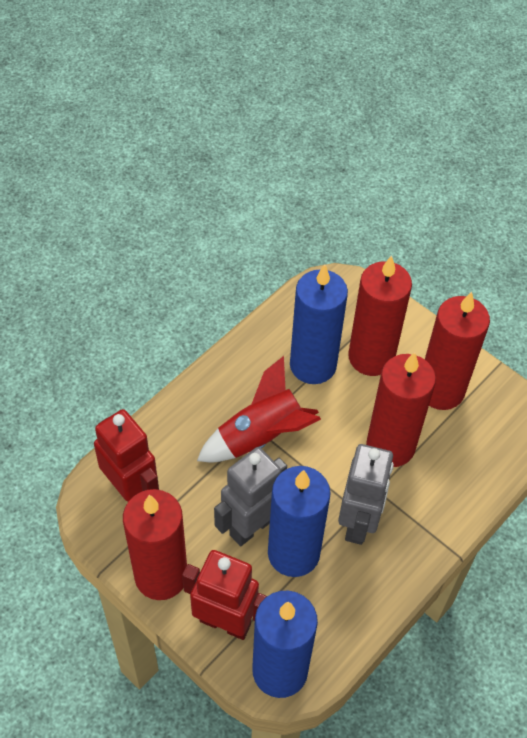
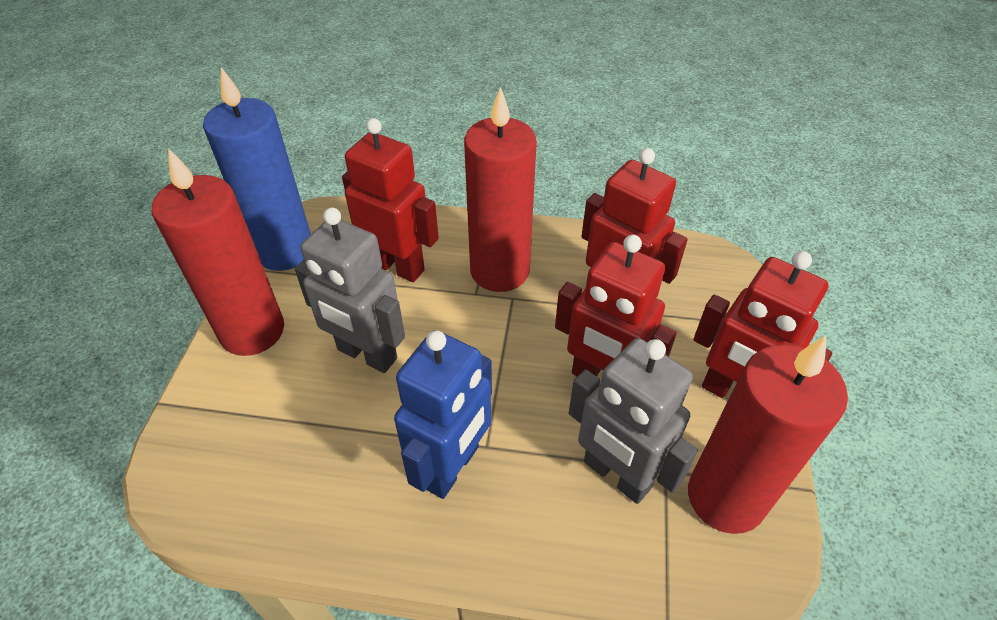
blue candle: 3 -> 1
blue robot: 0 -> 1
red candle: 4 -> 3
red robot: 2 -> 4
red rocket: 1 -> 0

